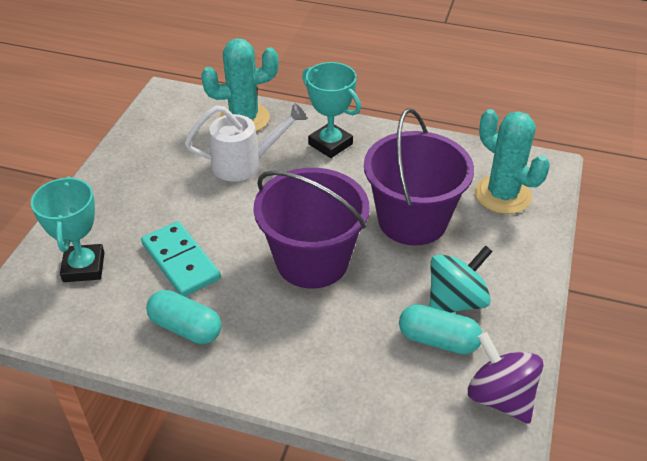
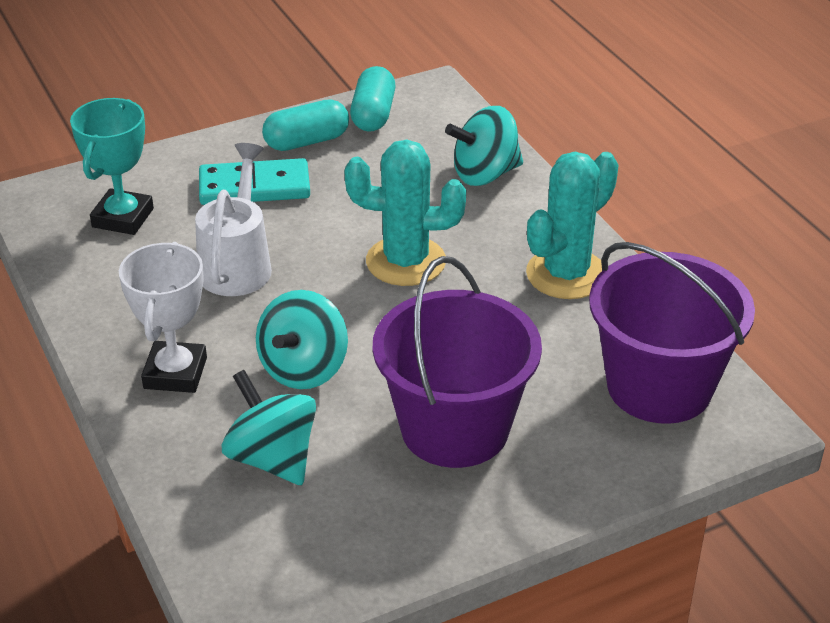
purple spinning top: 1 -> 0
turquoise spinning top: 1 -> 3
turquoise trophy: 2 -> 1
white trophy: 0 -> 1

